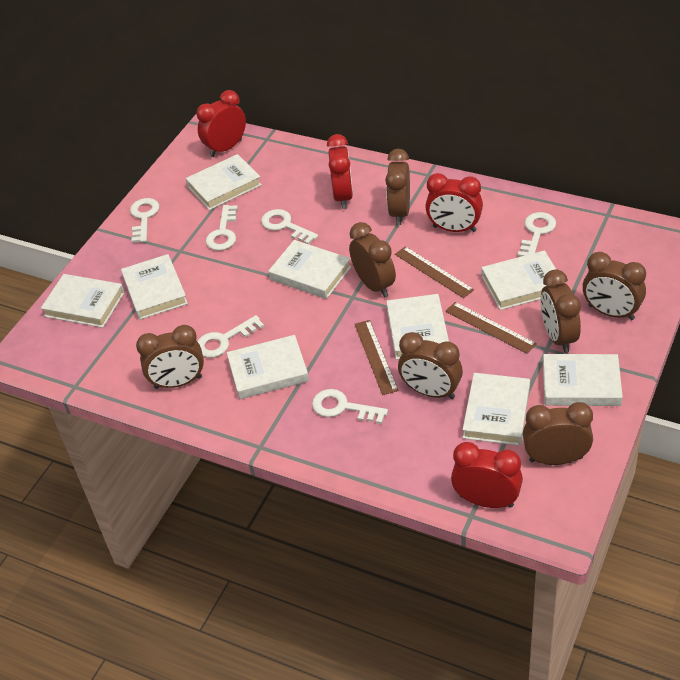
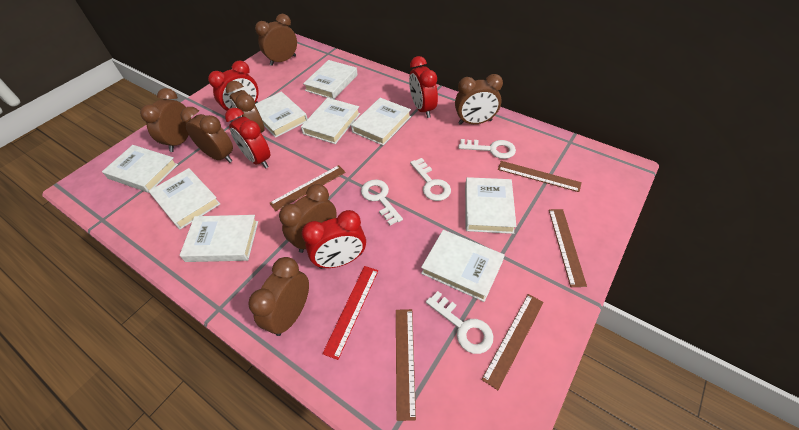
brown ruler: 3 -> 5
red ruler: 0 -> 1
white key: 6 -> 4

